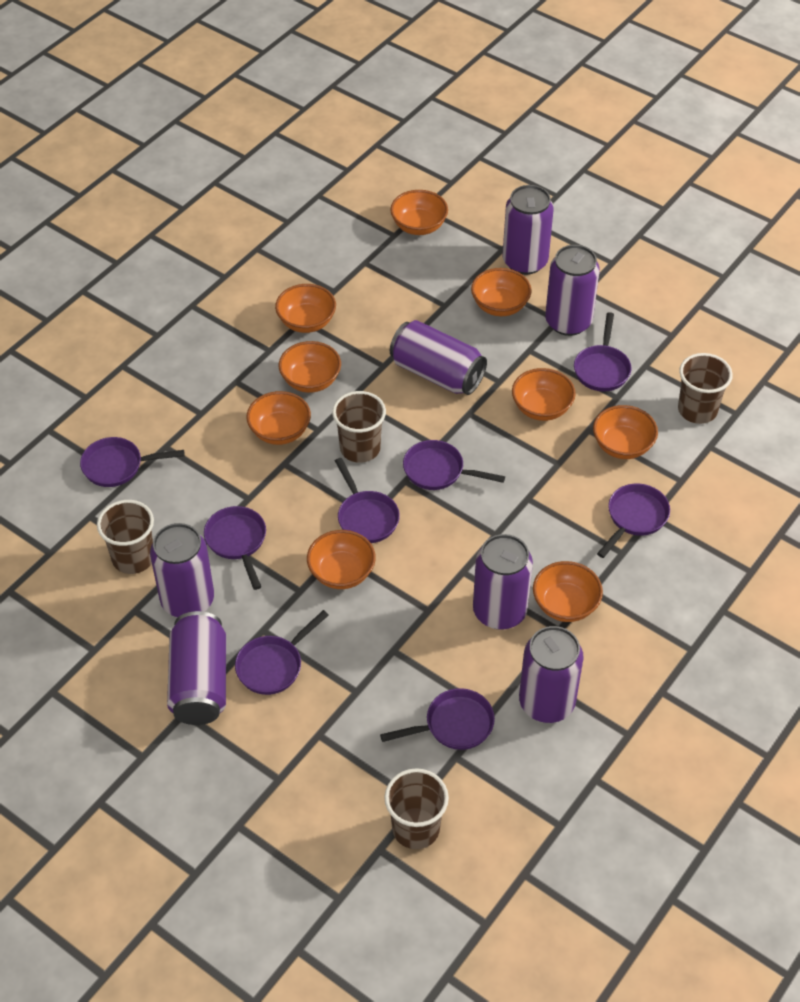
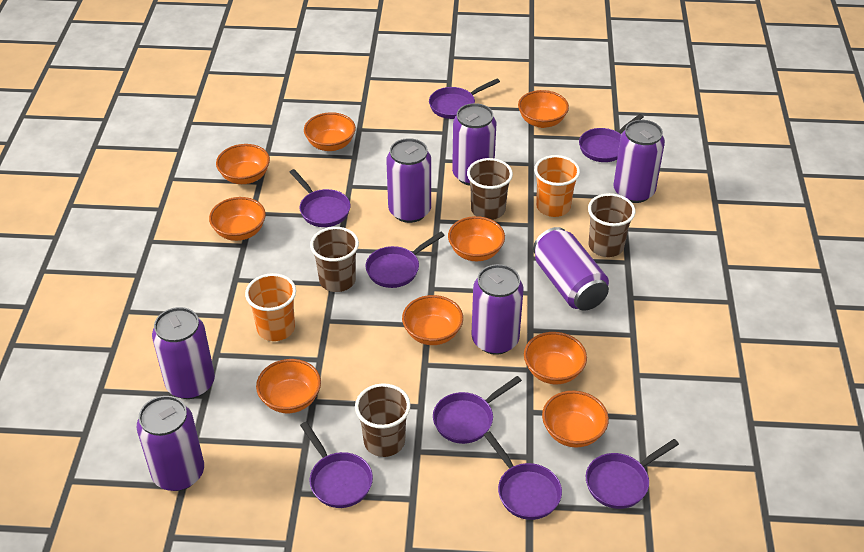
orange cup: 0 -> 2

